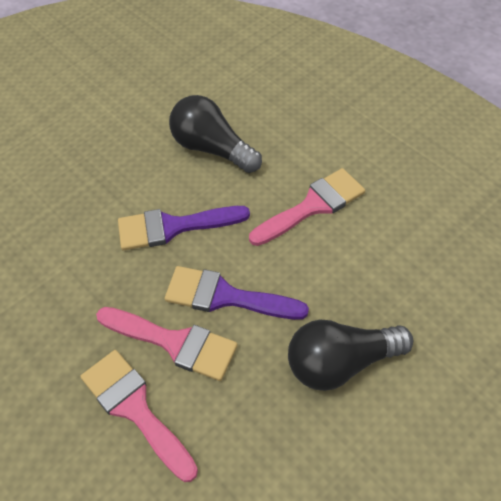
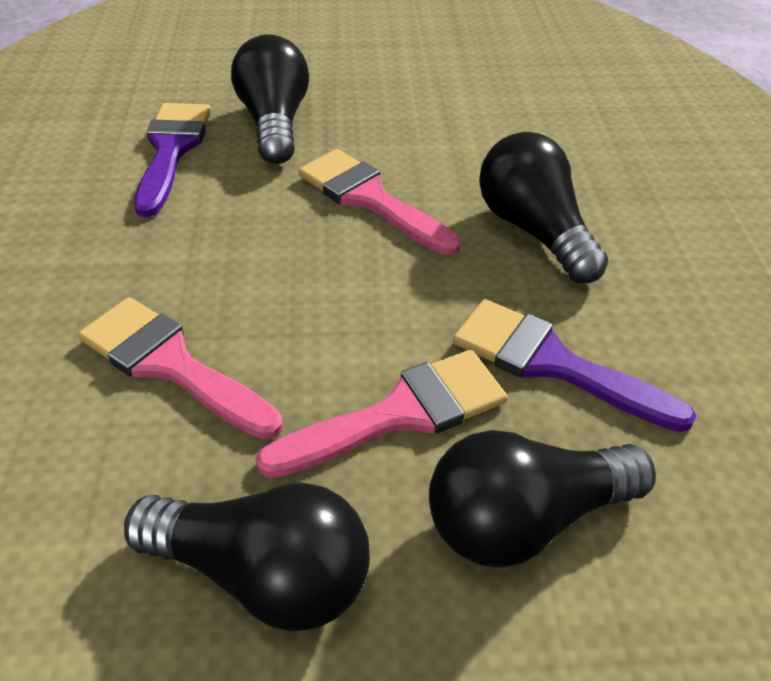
black light bulb: 2 -> 4

